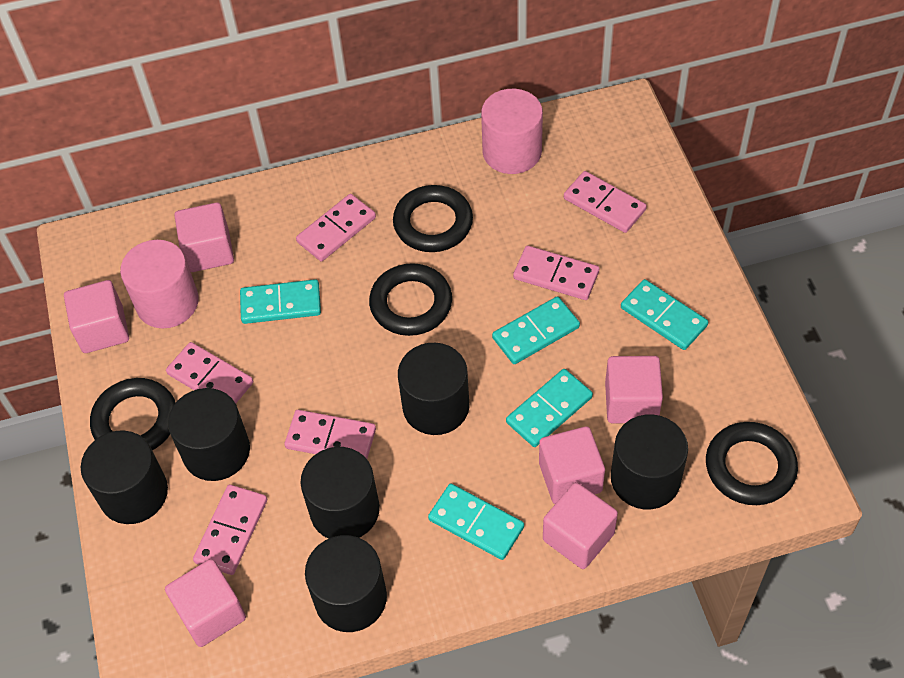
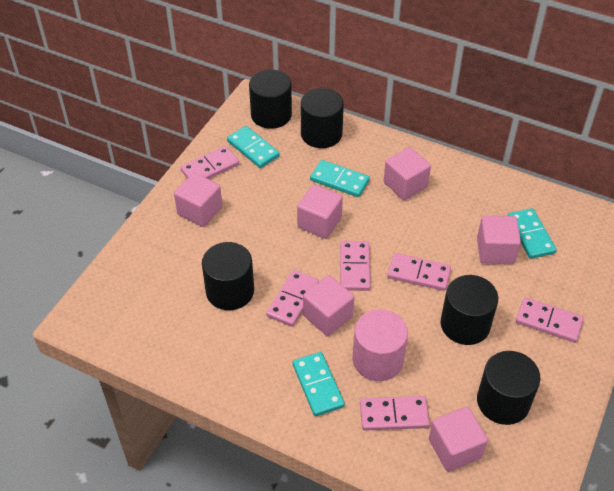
black cylinder: 6 -> 5
black ring: 4 -> 0
pink cylinder: 2 -> 1
turquoise domino: 5 -> 4

